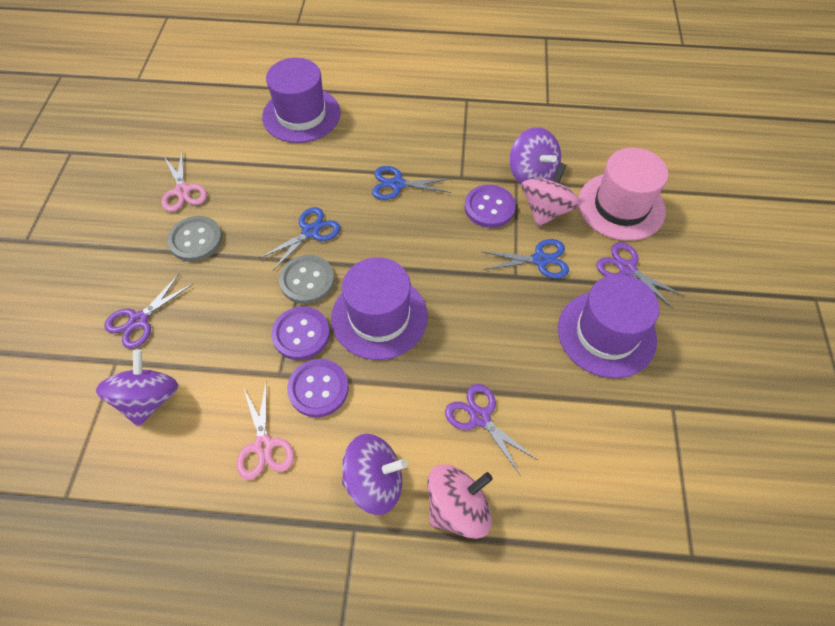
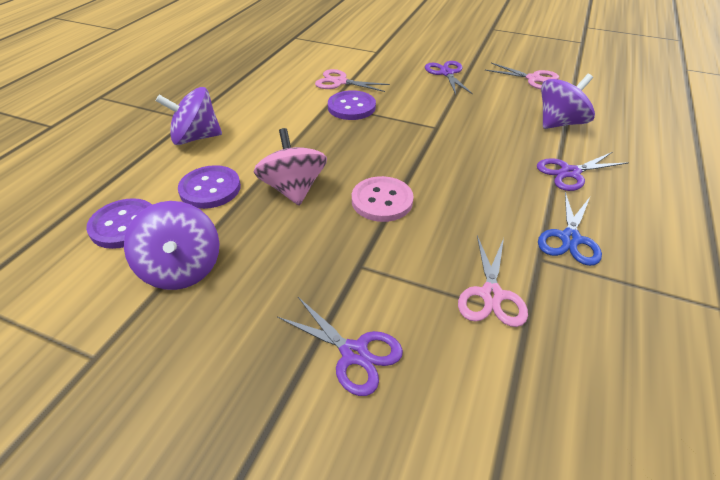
blue scissors: 3 -> 1
grey button: 2 -> 0
pink button: 0 -> 1
pink hat: 1 -> 0
pink scissors: 2 -> 3
pink spinning top: 2 -> 1
purple hat: 3 -> 0

